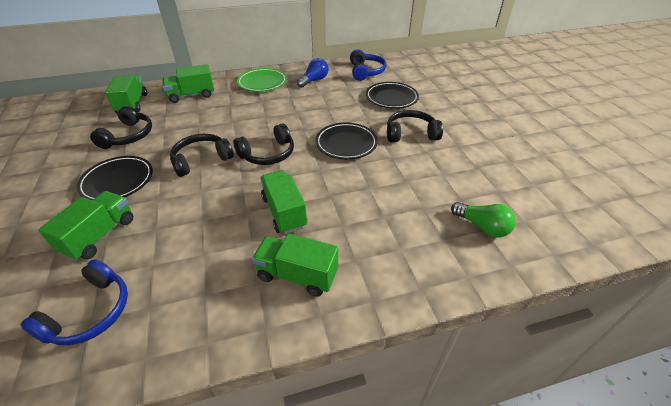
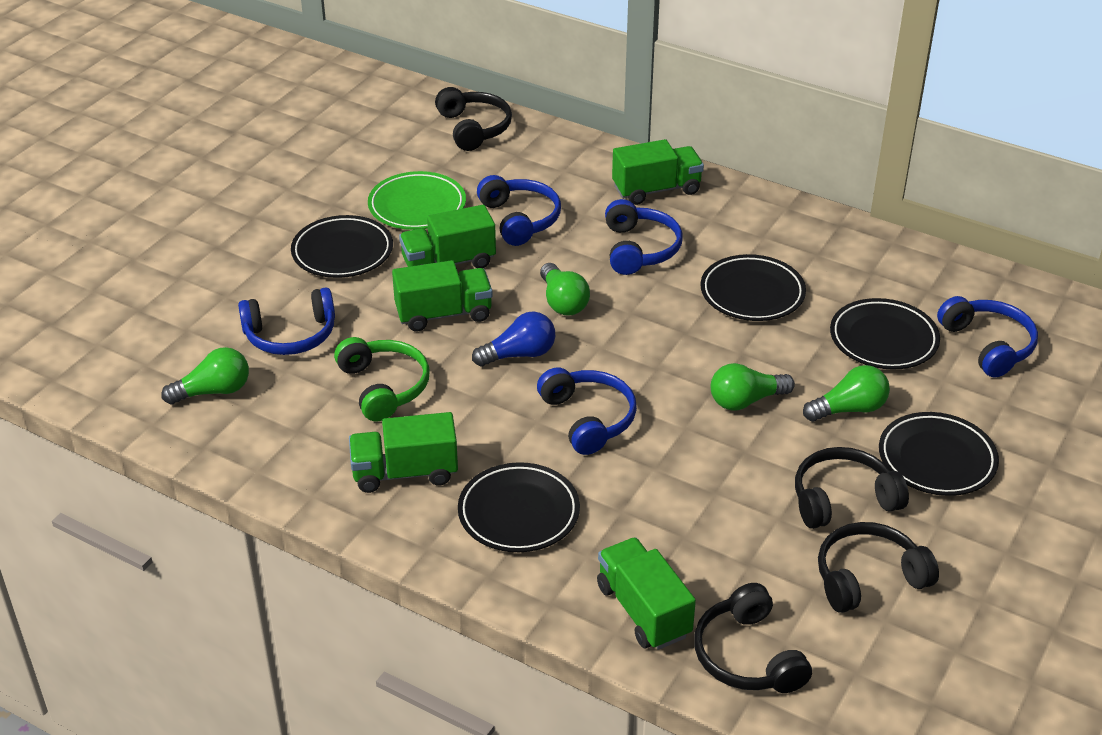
black plate: 3 -> 5
blue headphones: 2 -> 5
green headphones: 0 -> 1
green light bulb: 1 -> 4

